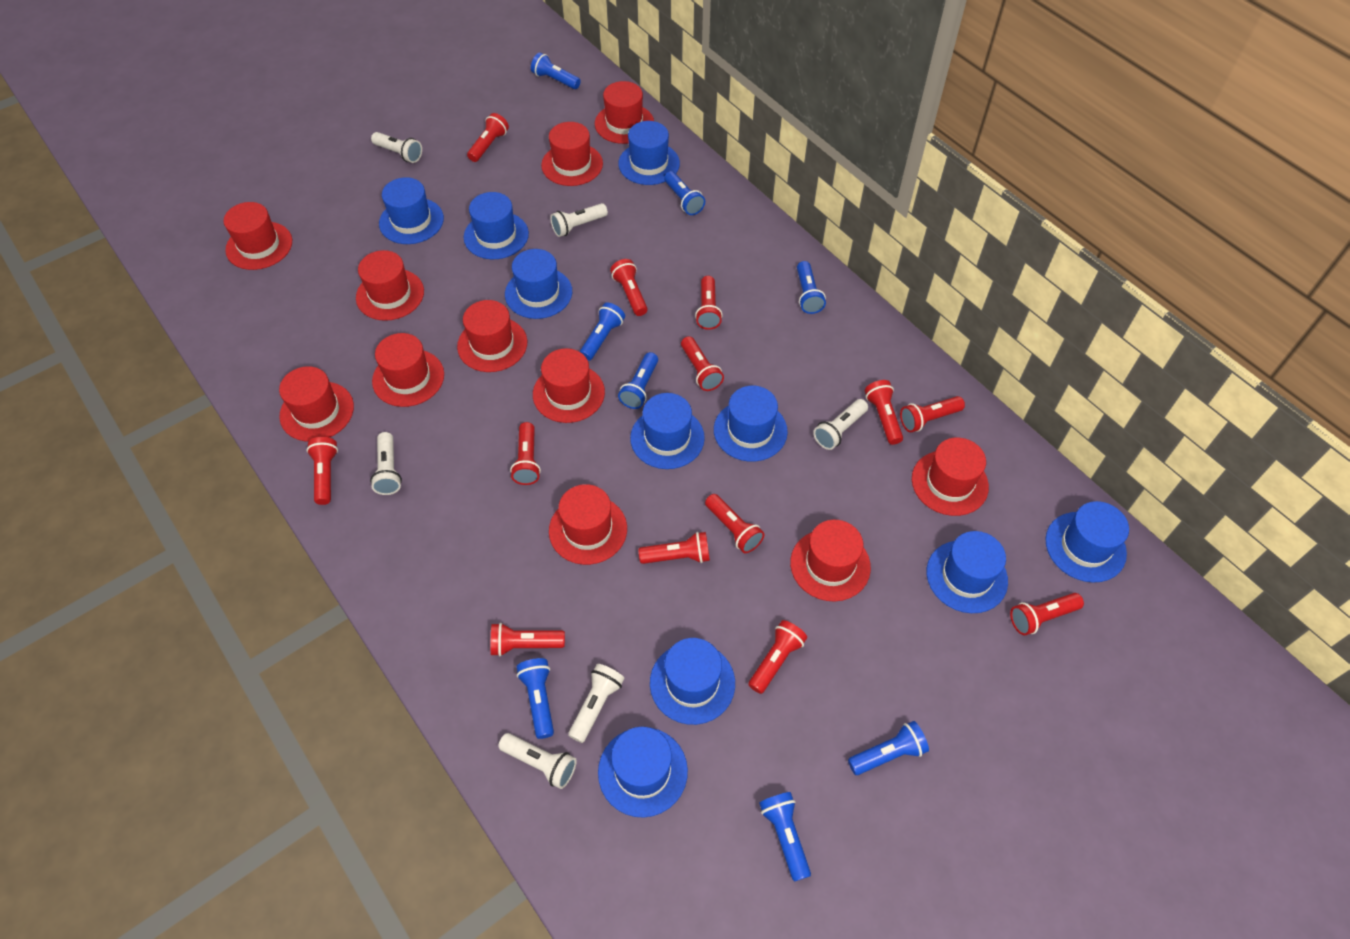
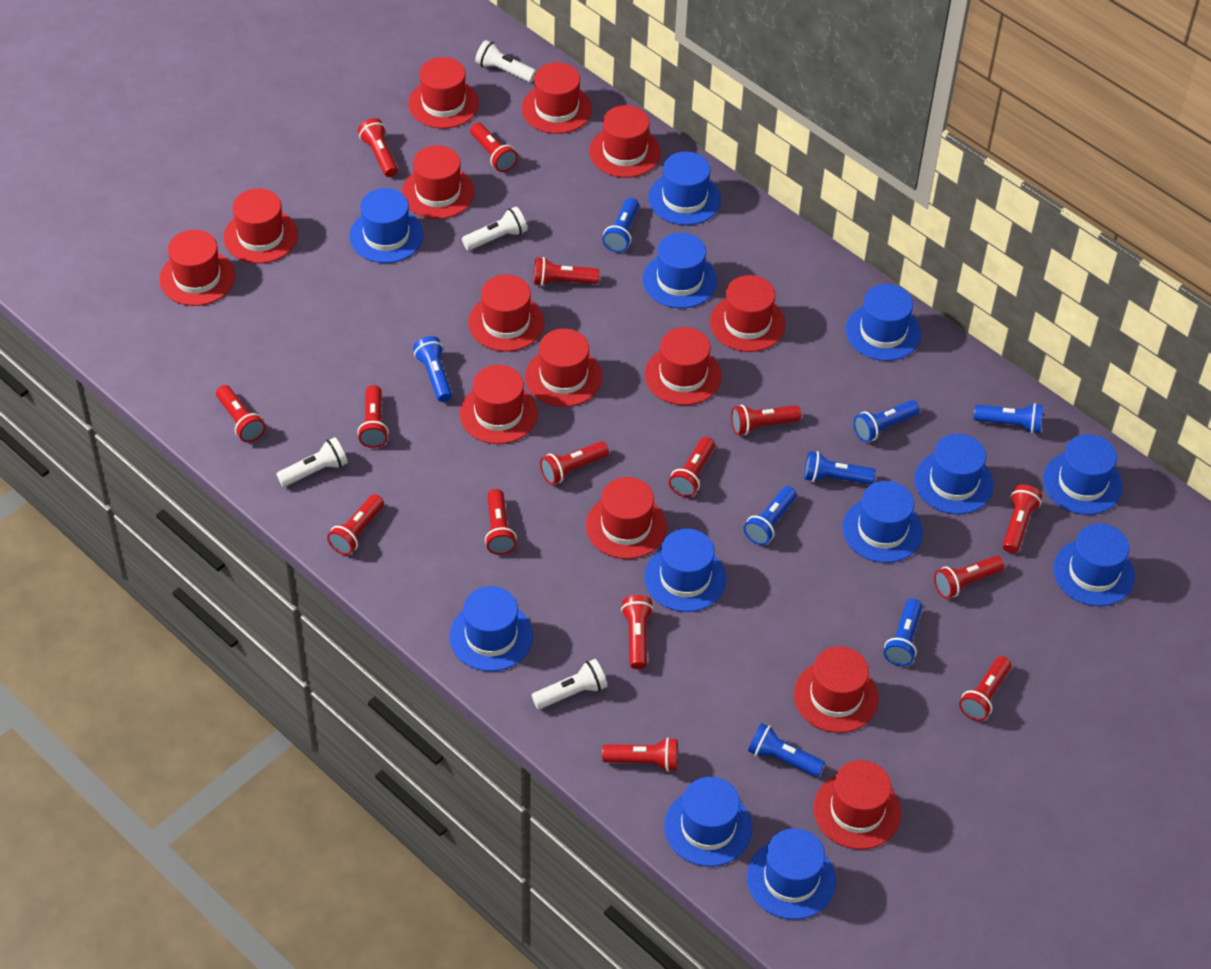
blue hat: 10 -> 12
red flashlight: 13 -> 15
red hat: 11 -> 14
white flashlight: 6 -> 4

